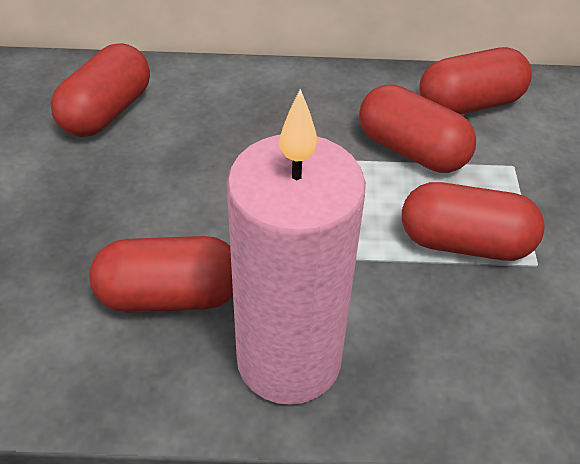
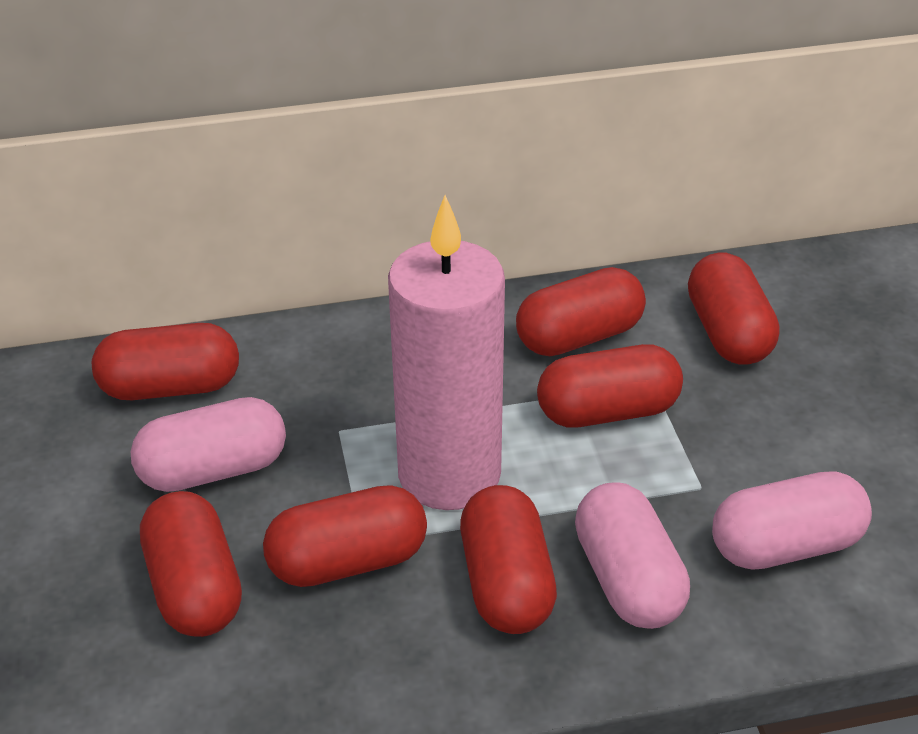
pink capsule: 0 -> 3
red capsule: 5 -> 7

